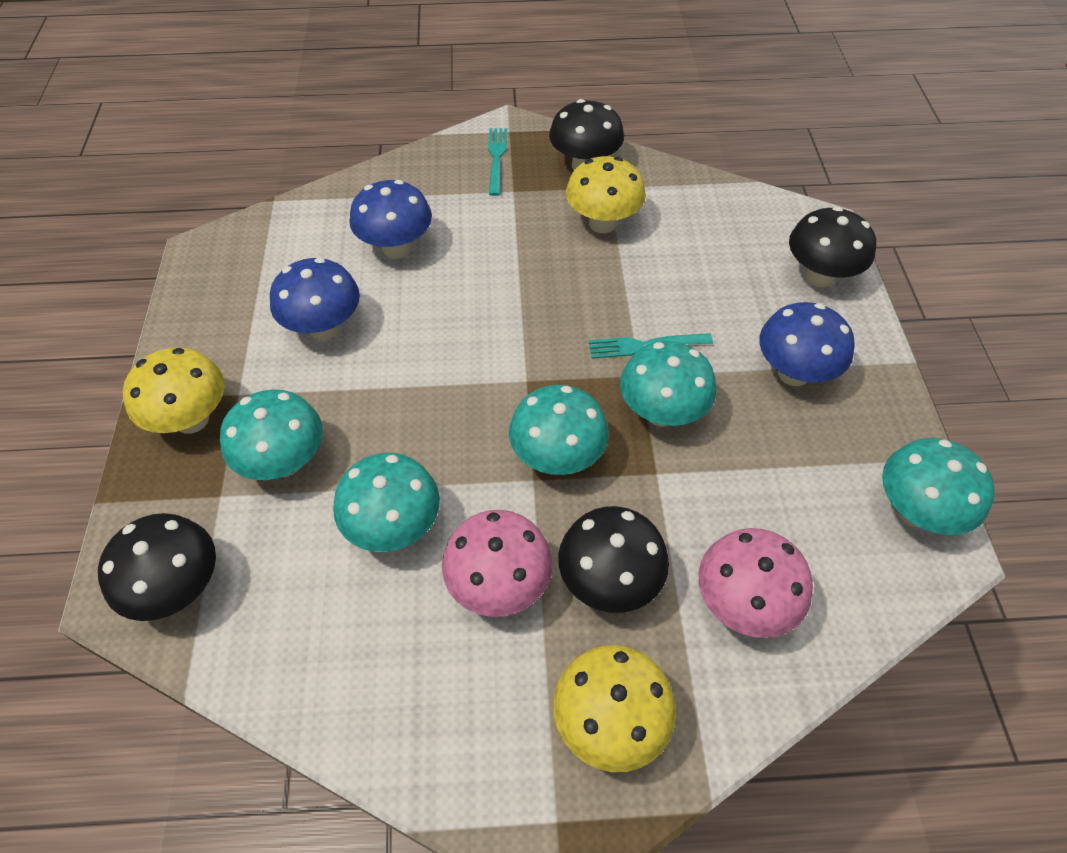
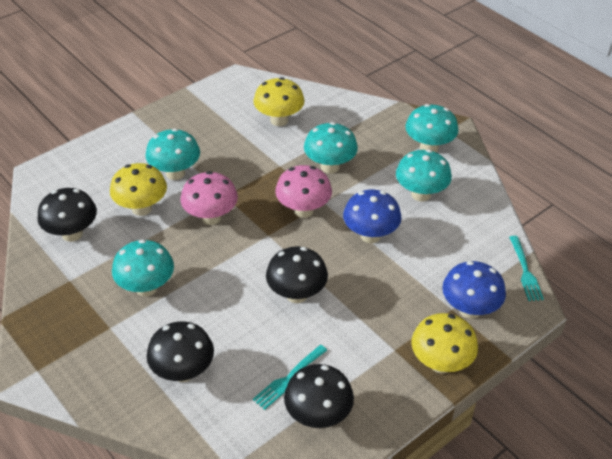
blue mushroom: 3 -> 2

